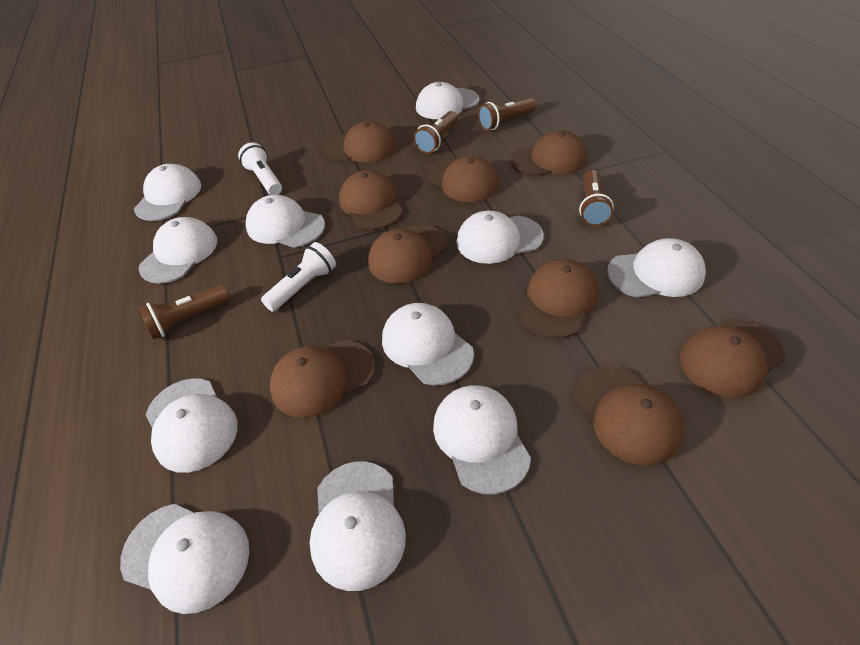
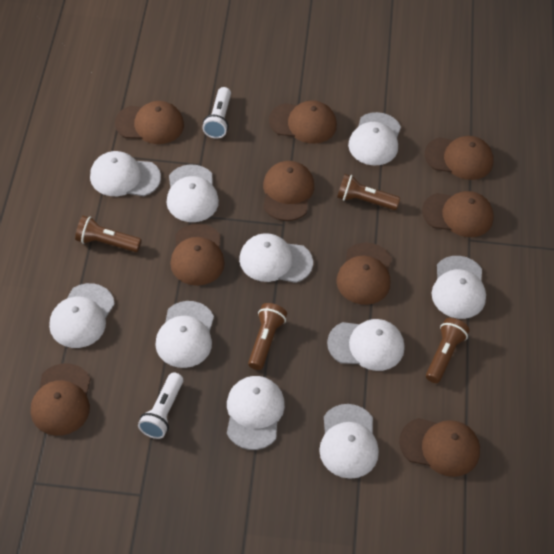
white cap: 11 -> 10

